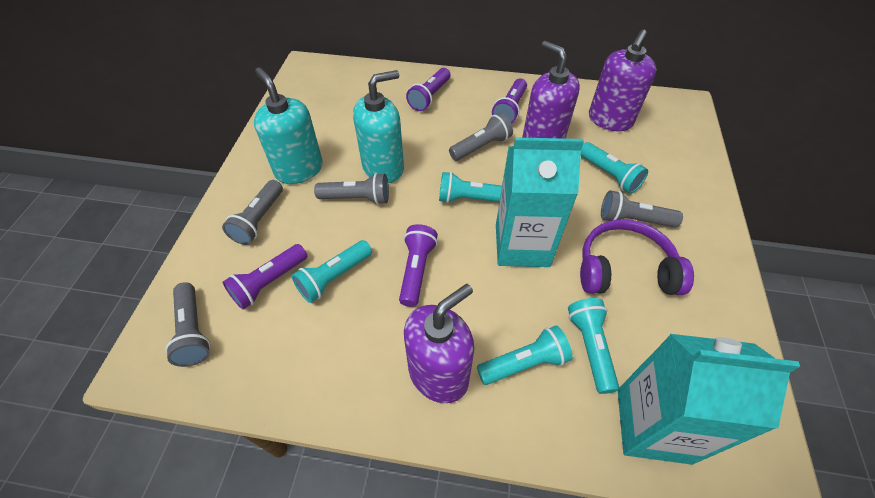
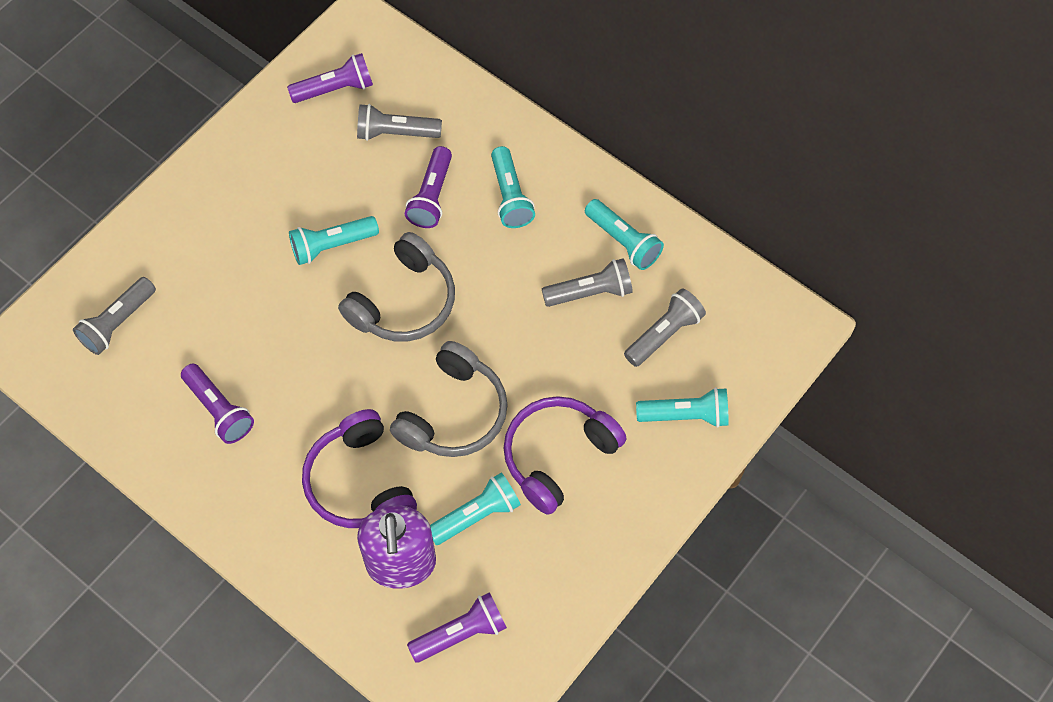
grey flashlight: 5 -> 4
grey headphones: 0 -> 2
purple headphones: 1 -> 2
purple soap dispenser: 3 -> 1
turquoise carton: 2 -> 0
turquoise soap dispenser: 2 -> 0

